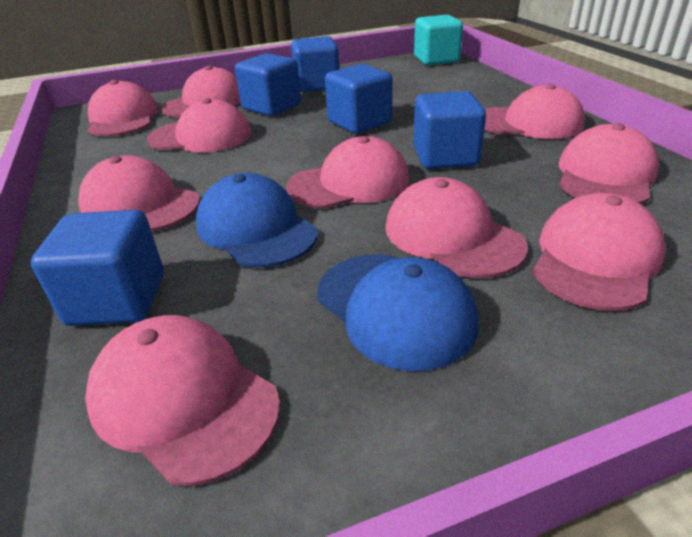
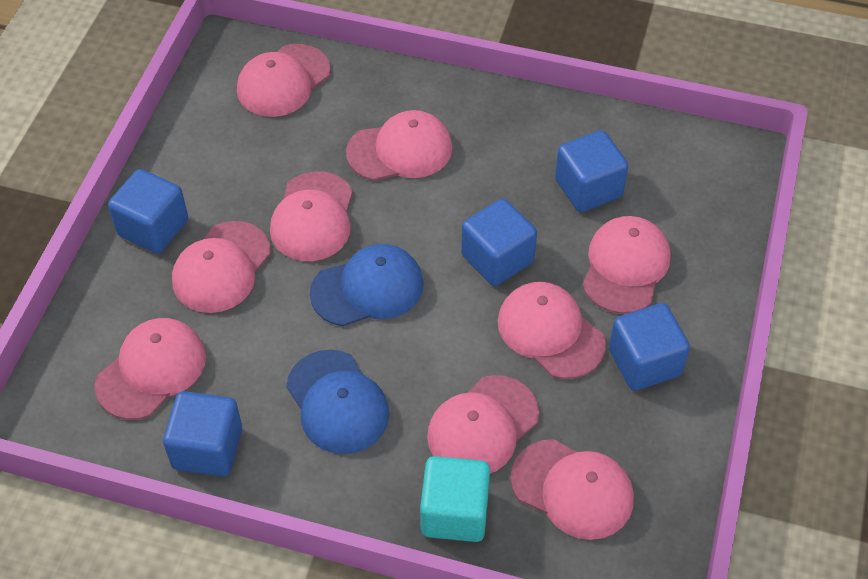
pink cap: 10 -> 9

